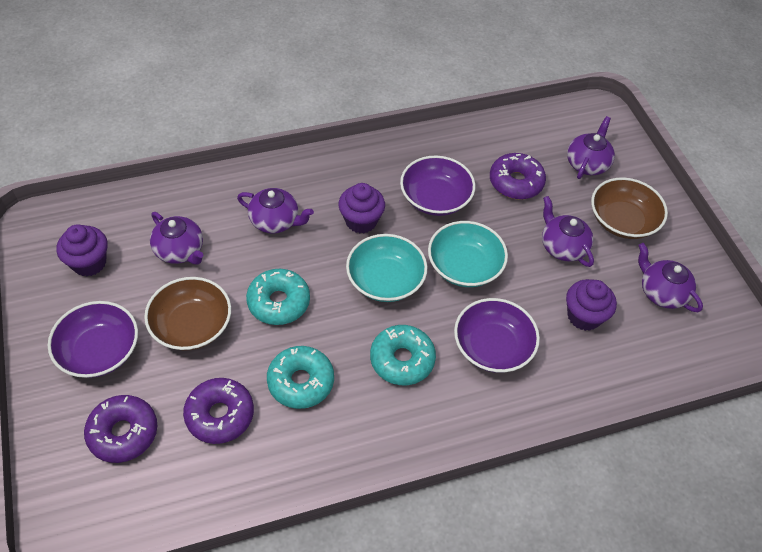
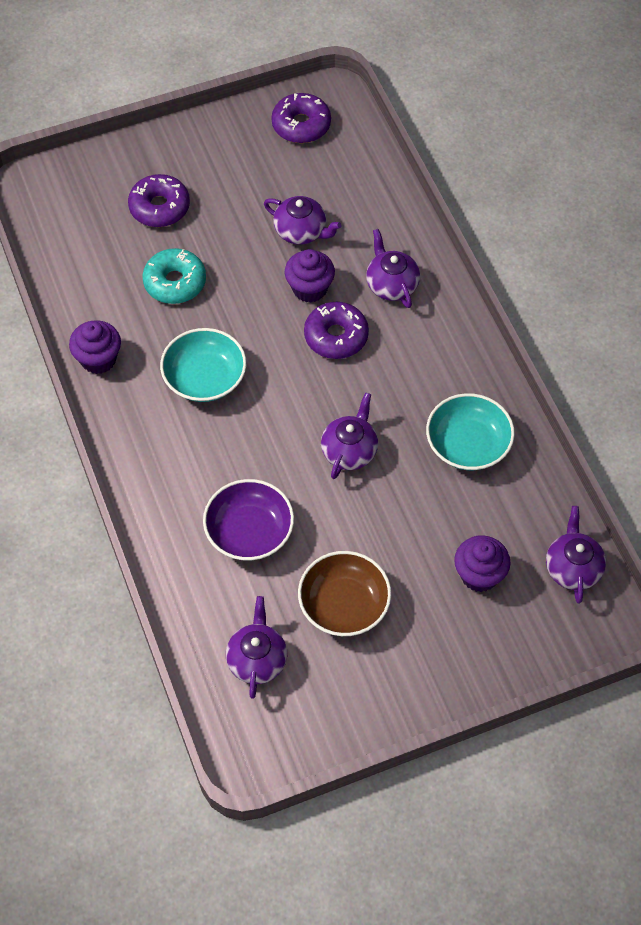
brown bowl: 2 -> 1
purple bowl: 3 -> 1
turquoise donut: 3 -> 1

